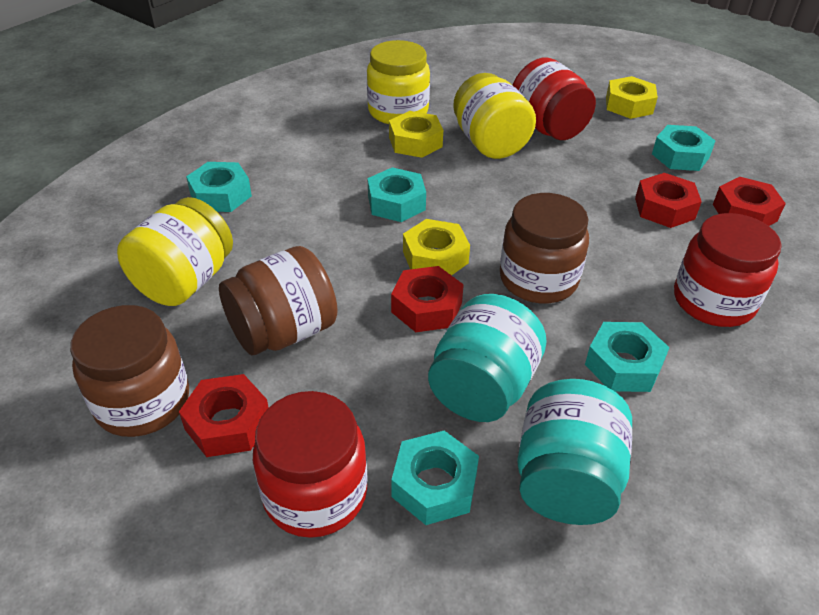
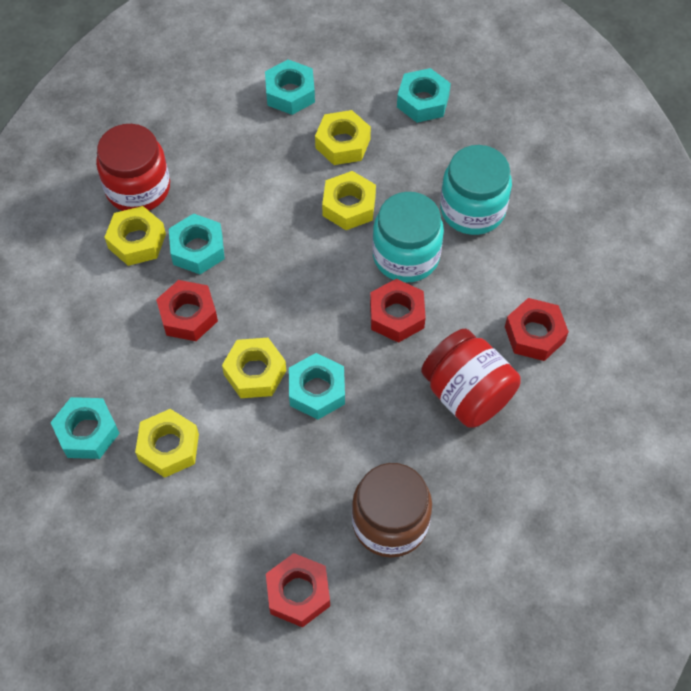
brown jar: 3 -> 1
red jar: 3 -> 2
yellow jar: 3 -> 0
yellow nut: 3 -> 5

